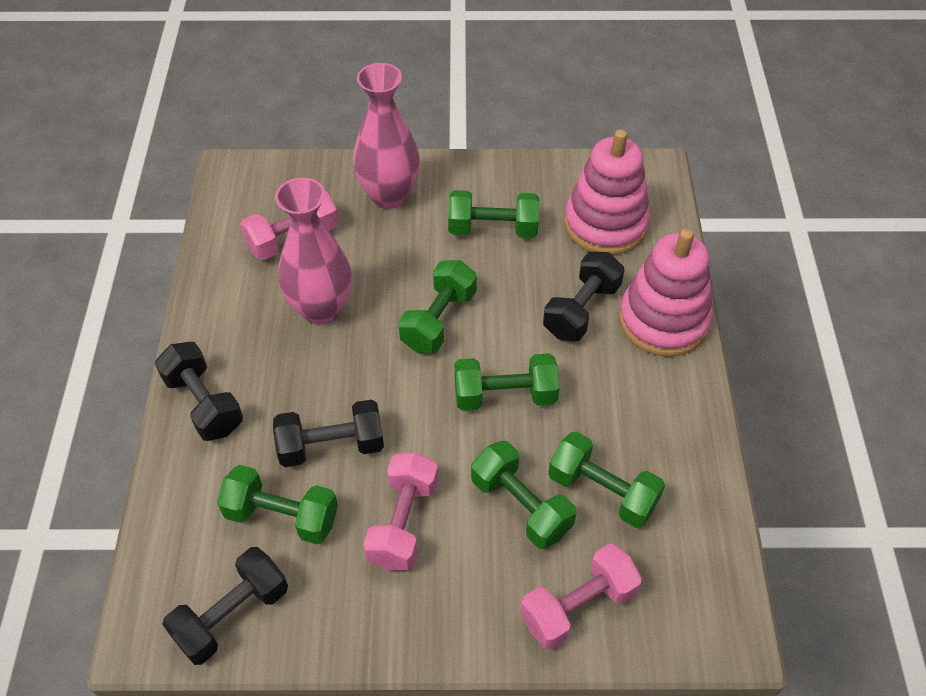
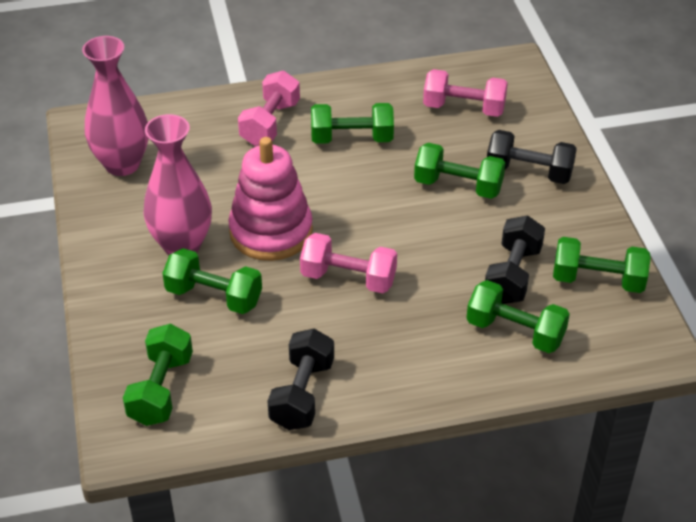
black dumbbell: 4 -> 3
pink stacking toy: 2 -> 1

